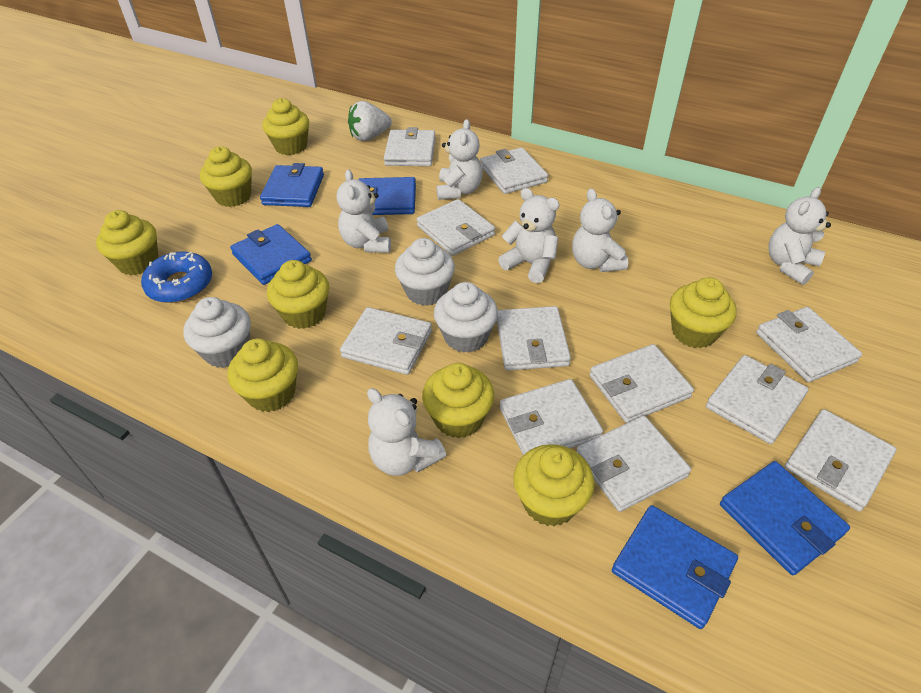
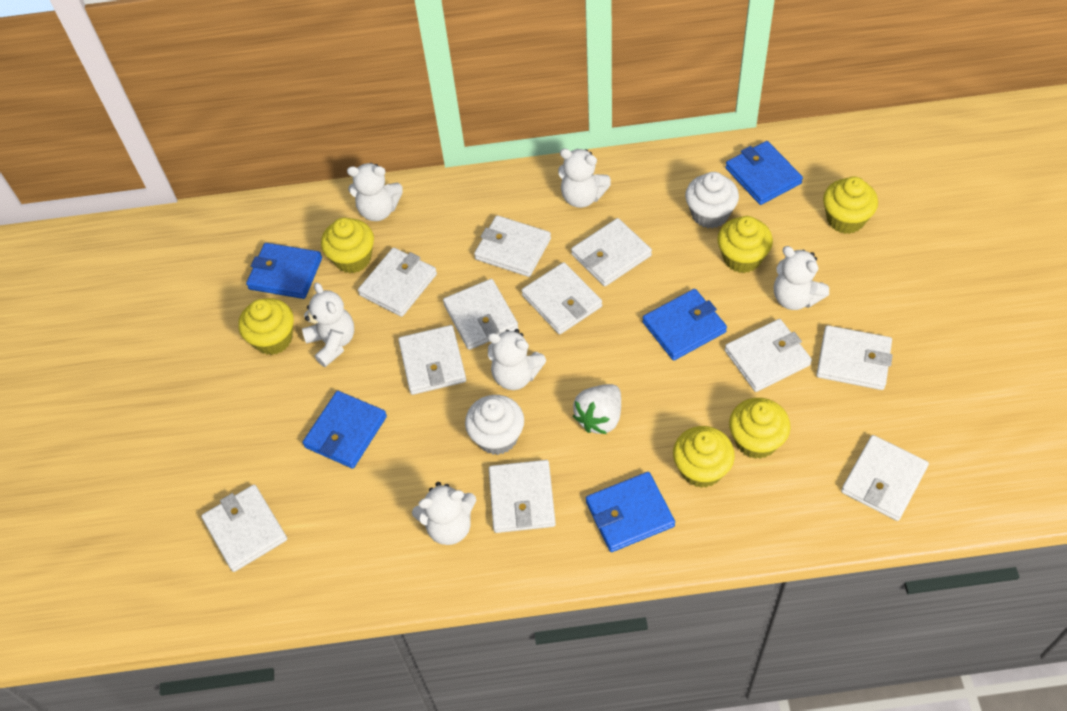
blue donut: 1 -> 0
white cupcake: 3 -> 2
yellow cupcake: 8 -> 6

